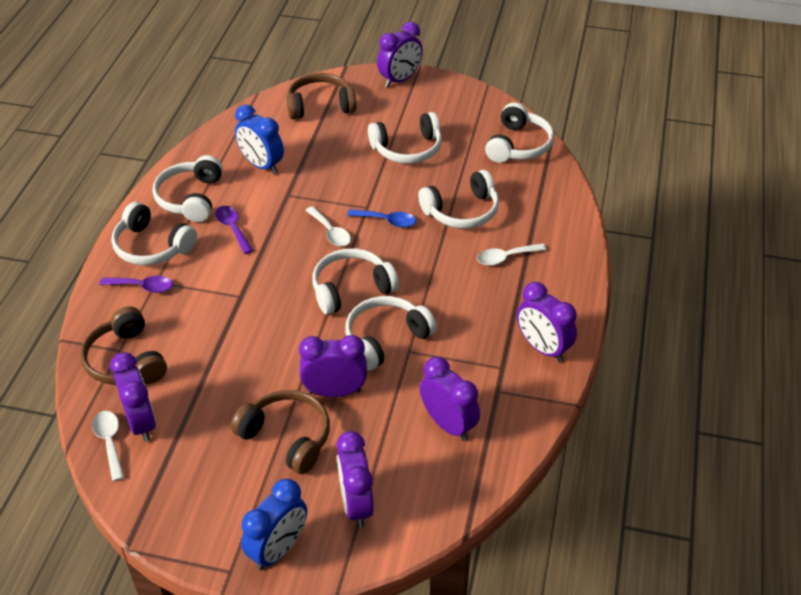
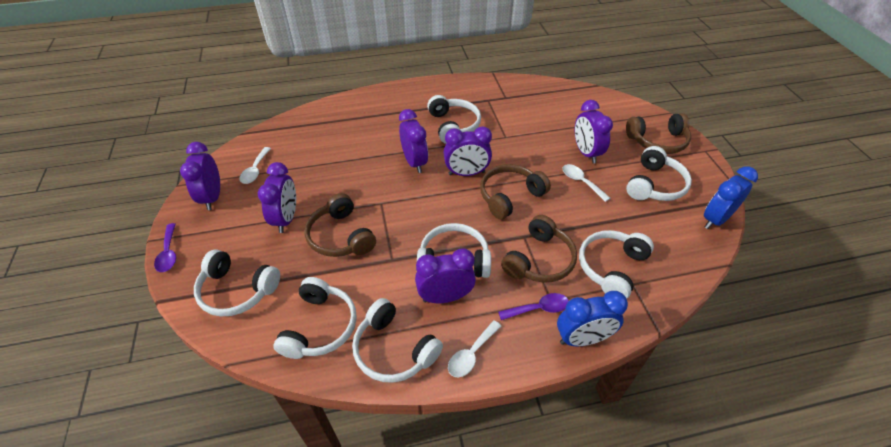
blue spoon: 1 -> 0
brown headphones: 3 -> 4

